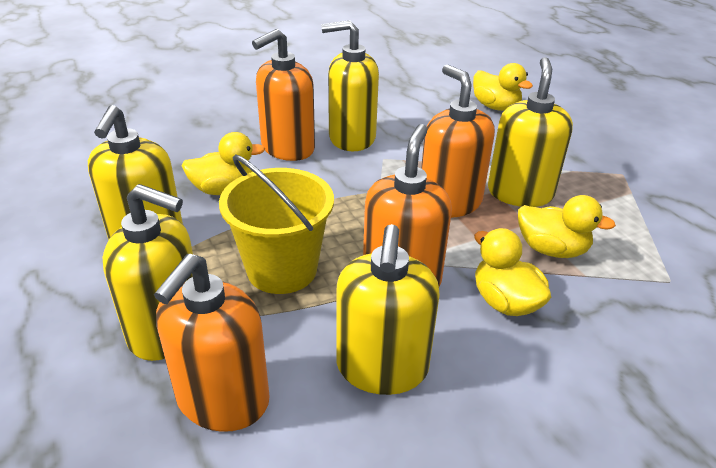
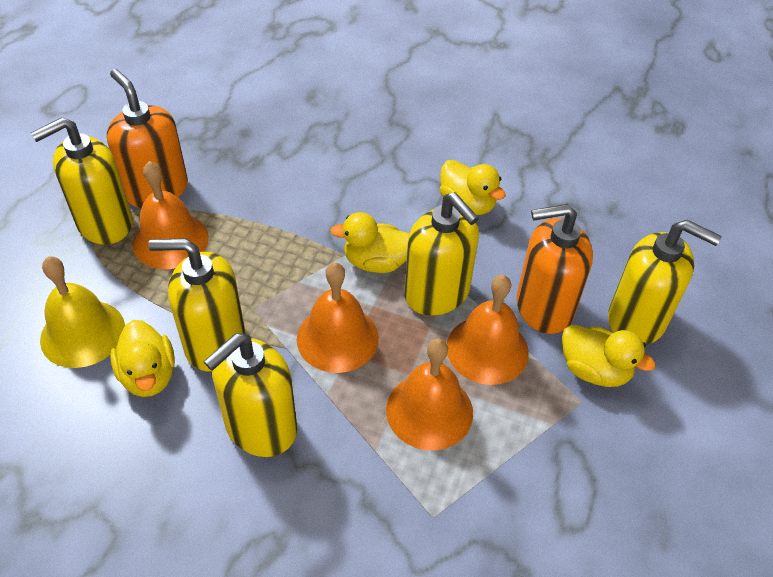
orange bell: 0 -> 4
orange soap dispenser: 4 -> 2
yellow bell: 0 -> 1
yellow bucket: 1 -> 0

